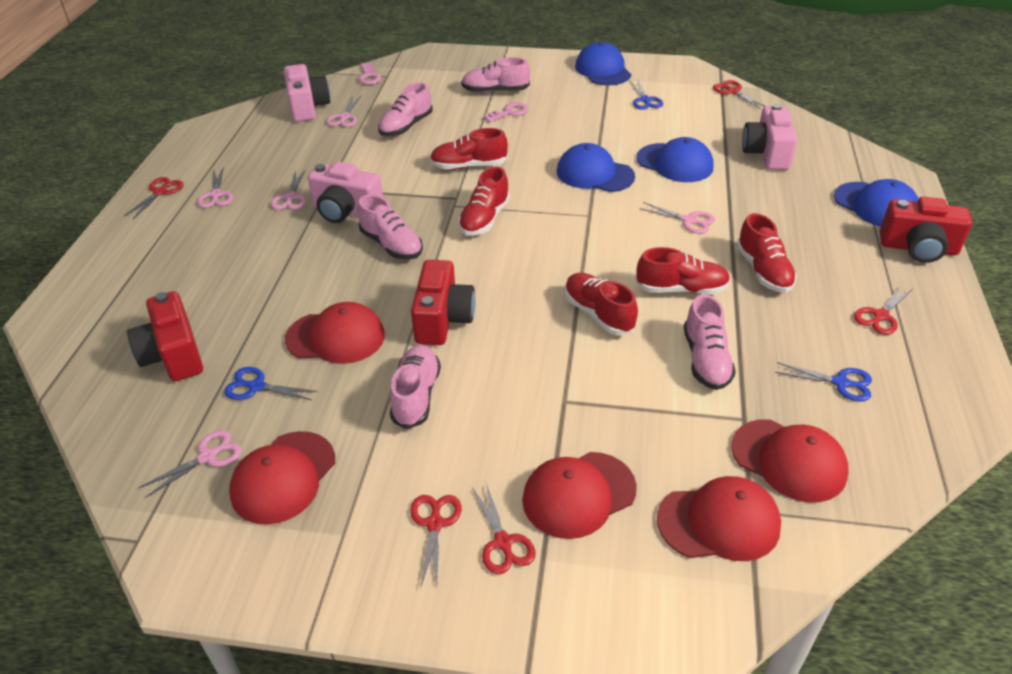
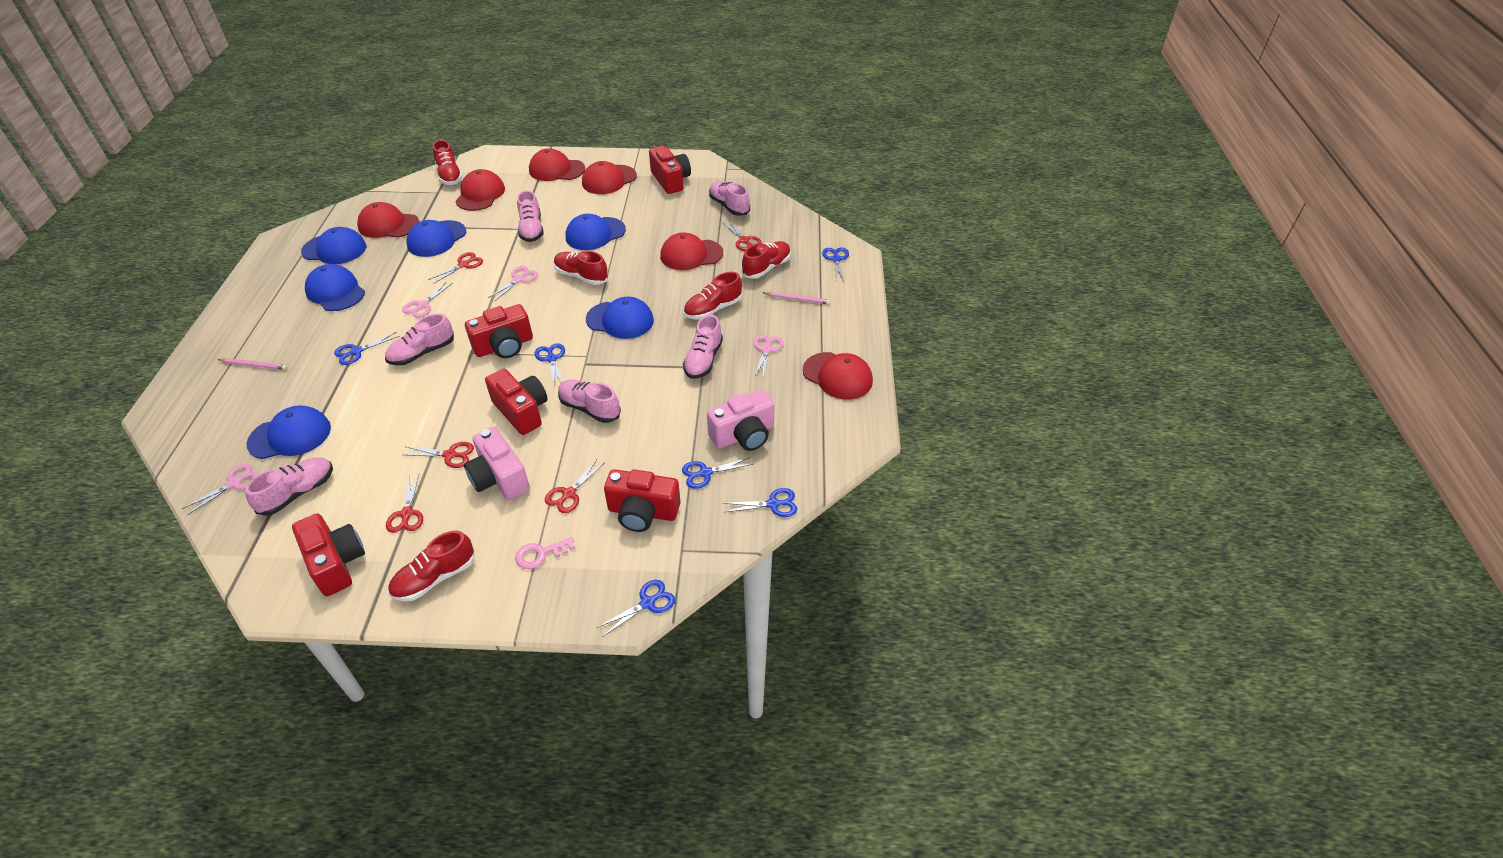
blue cap: 4 -> 6
blue scissors: 3 -> 6
pink camera: 3 -> 2
pink key: 2 -> 1
pink pencil: 0 -> 2
pink scissors: 5 -> 4
pink shoe: 5 -> 6
red camera: 3 -> 5
red cap: 5 -> 6

